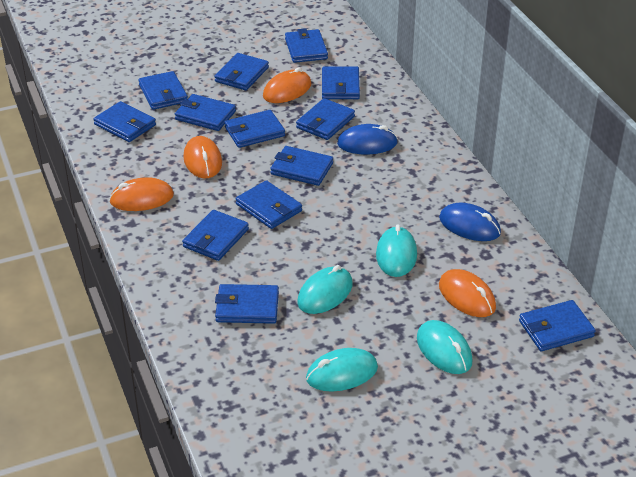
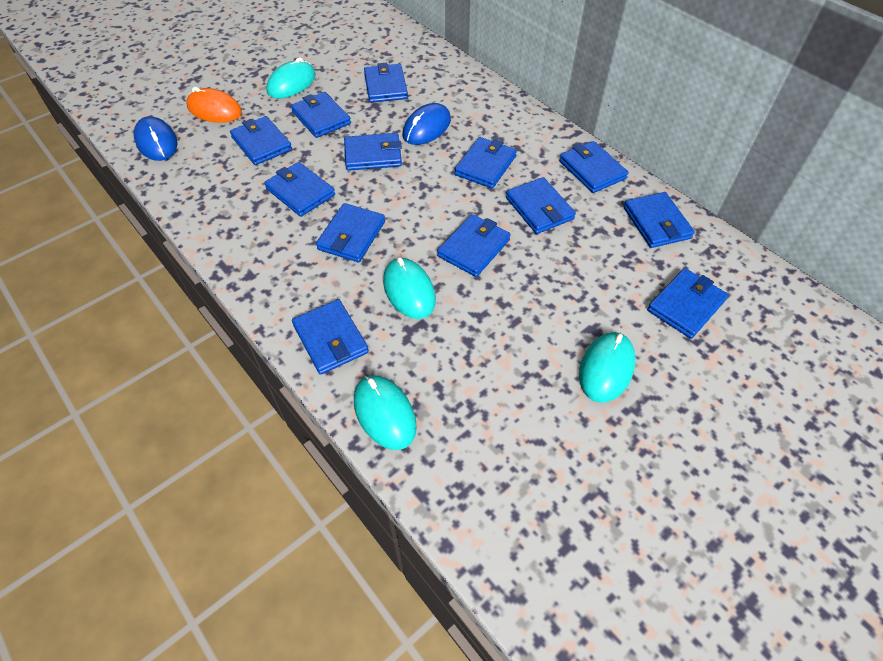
orange mouse: 4 -> 1

